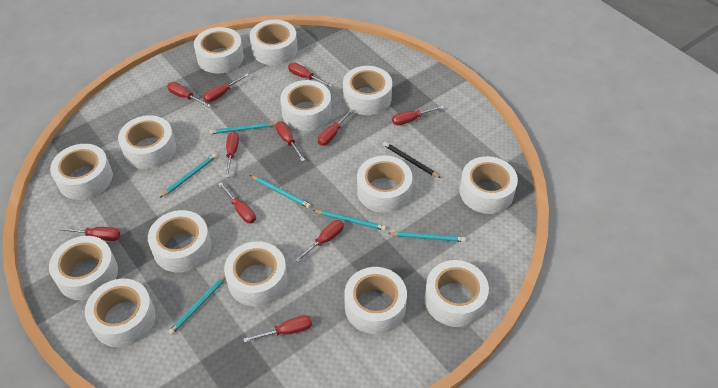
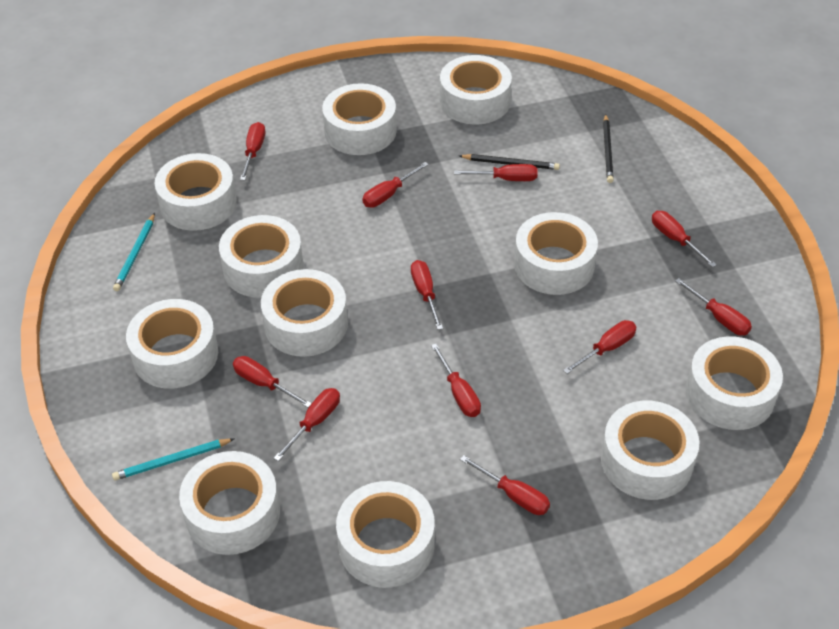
black pencil: 1 -> 2
turquoise pencil: 6 -> 2
white tape: 14 -> 11

